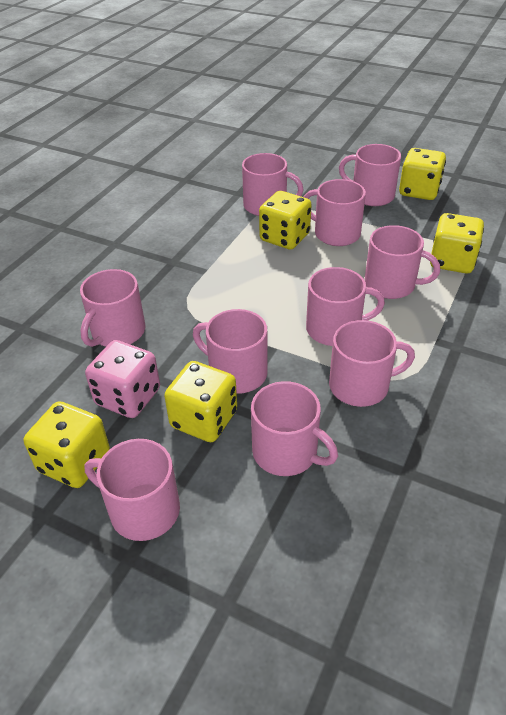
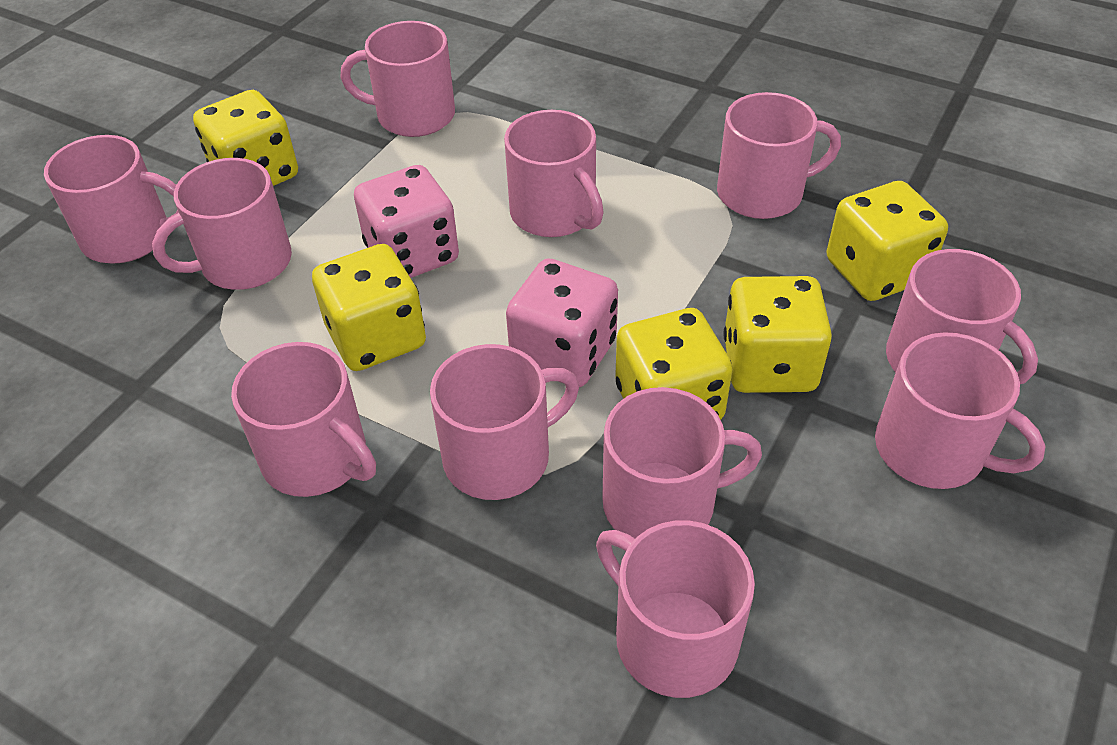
pink dice: 1 -> 2
pink mug: 10 -> 11

